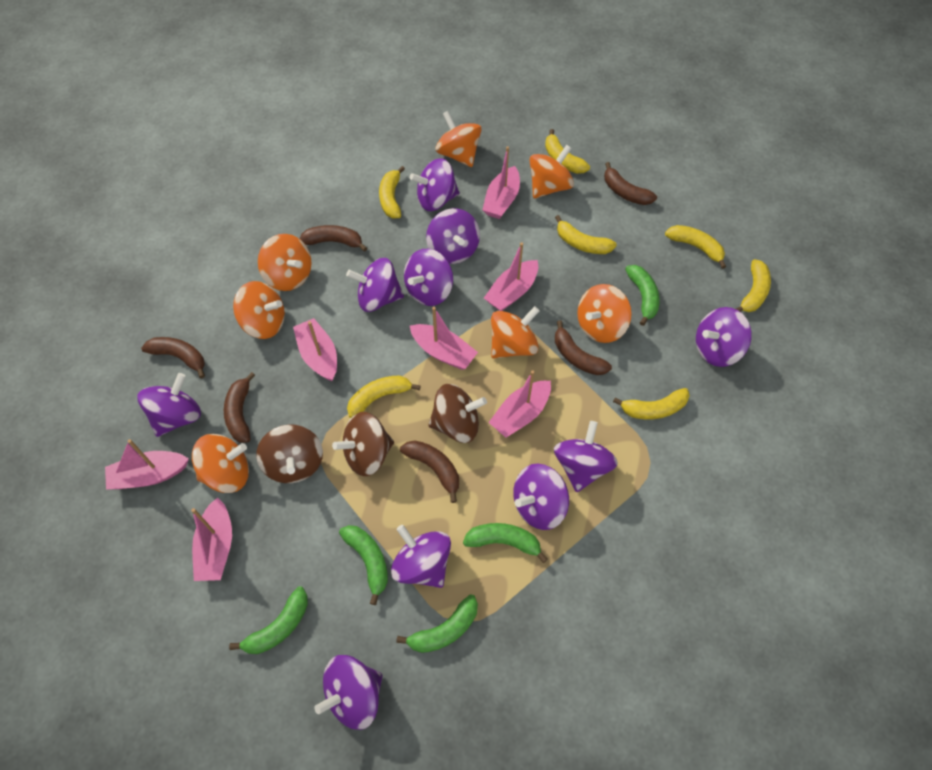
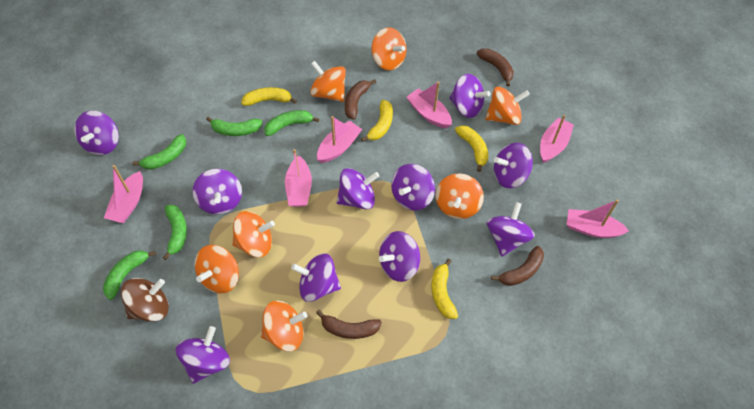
brown banana: 6 -> 4
brown spinning top: 3 -> 1
pink boat: 7 -> 6
yellow banana: 7 -> 4

